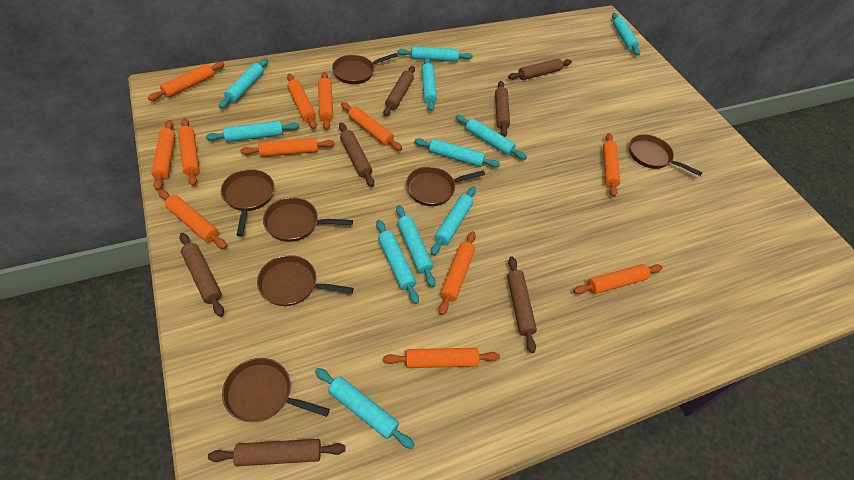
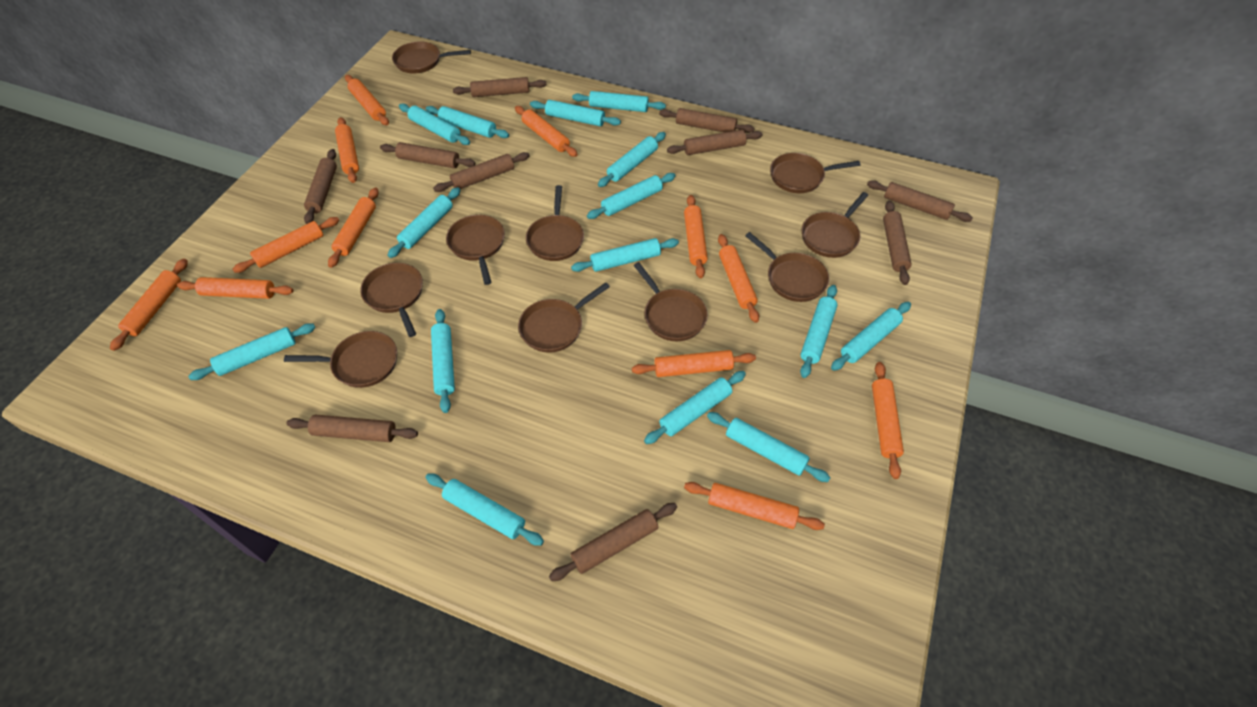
brown pan: 7 -> 10
brown rolling pin: 7 -> 10
turquoise rolling pin: 11 -> 15

